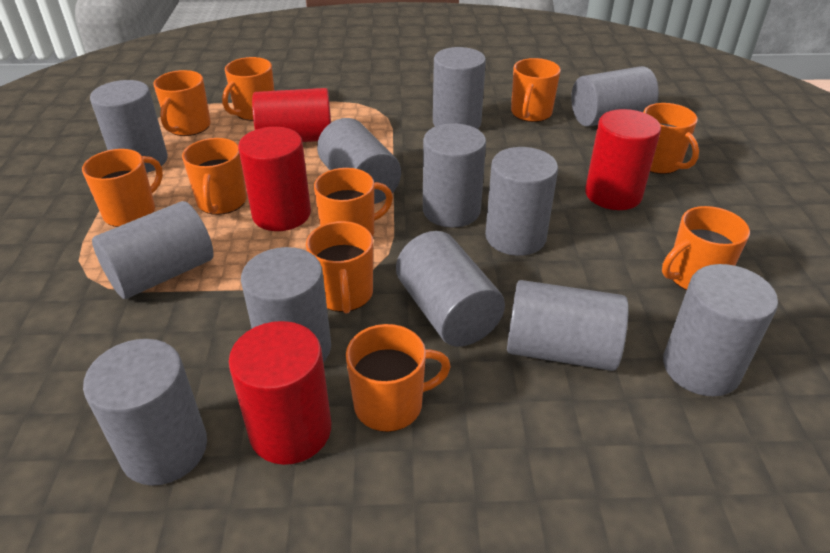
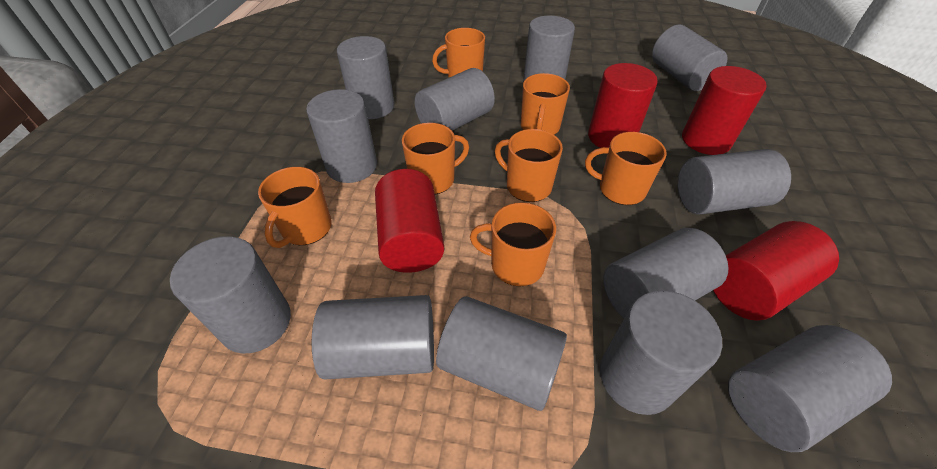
orange mug: 10 -> 7

